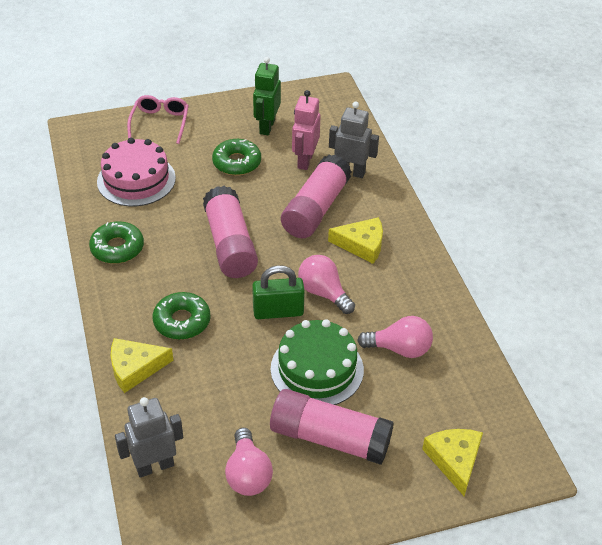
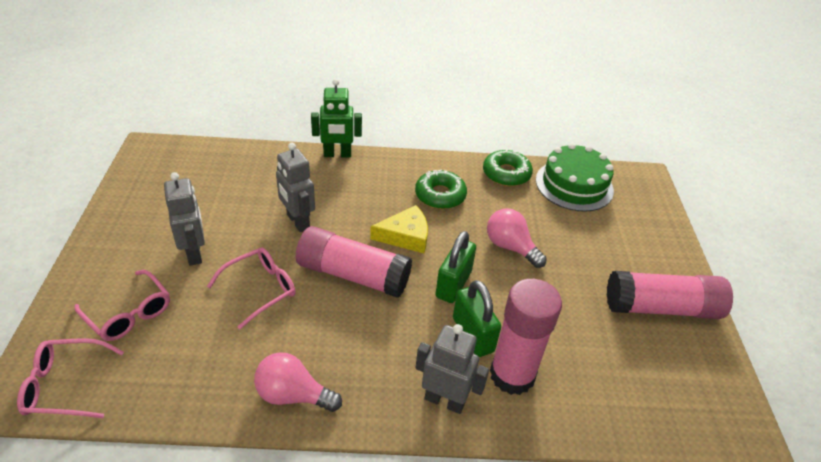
green donut: 3 -> 2
green padlock: 1 -> 2
grey robot: 2 -> 3
pink cake: 1 -> 0
pink glasses: 1 -> 3
pink light bulb: 3 -> 2
pink robot: 1 -> 0
yellow cheese: 3 -> 1

